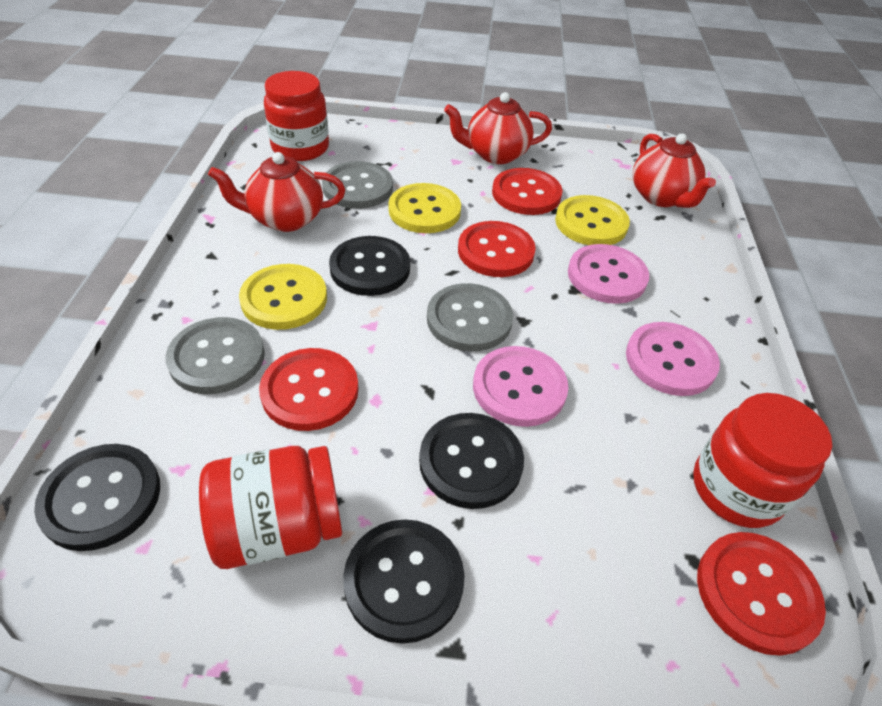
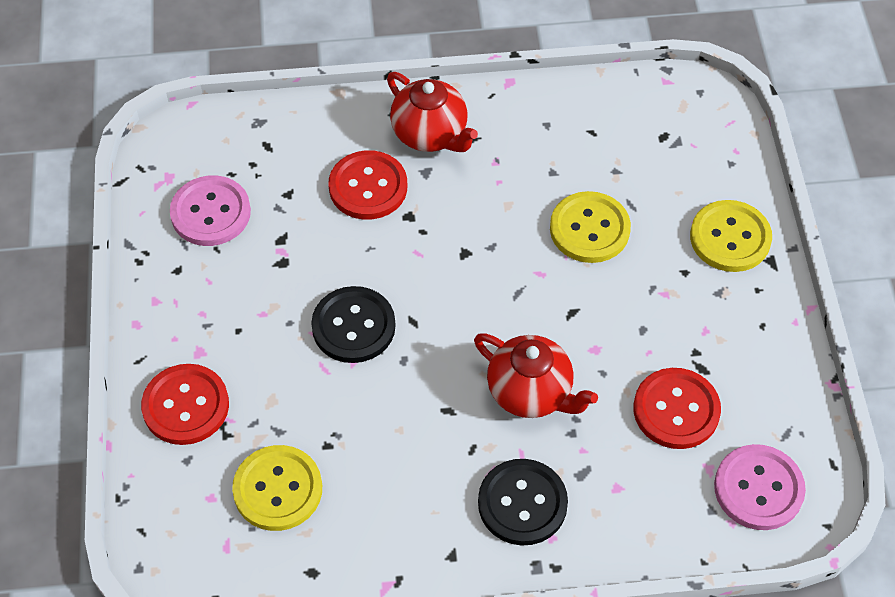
black button: 4 -> 2
grey button: 3 -> 0
pink button: 3 -> 2
red button: 4 -> 3
red jar: 3 -> 0
red teapot: 3 -> 2

